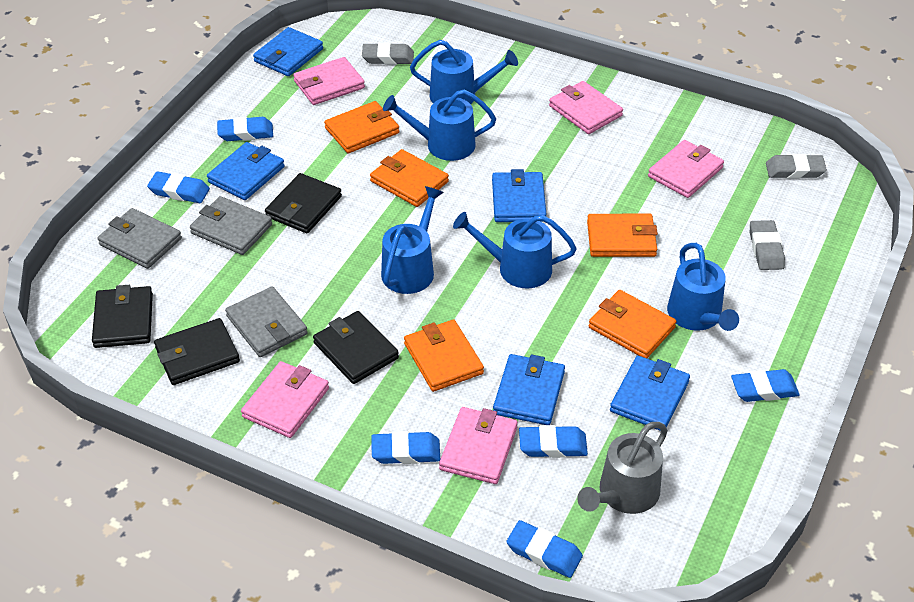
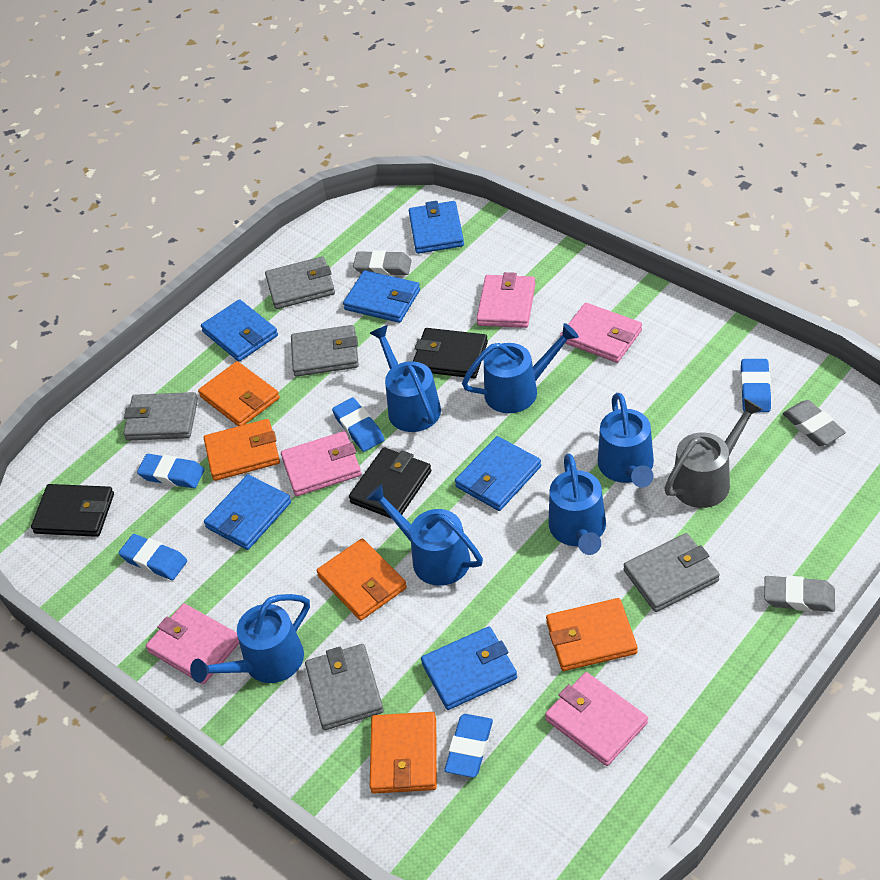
black wallet: 4 -> 3
blue eraser: 6 -> 5
blue wallet: 5 -> 6
blue watering can: 5 -> 6
grey wallet: 3 -> 5

